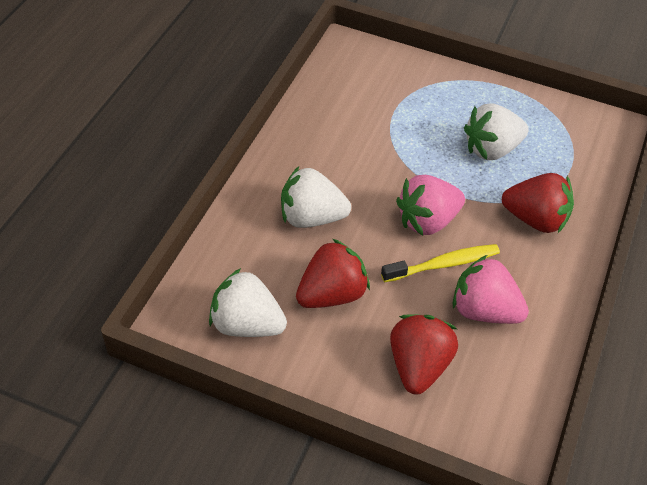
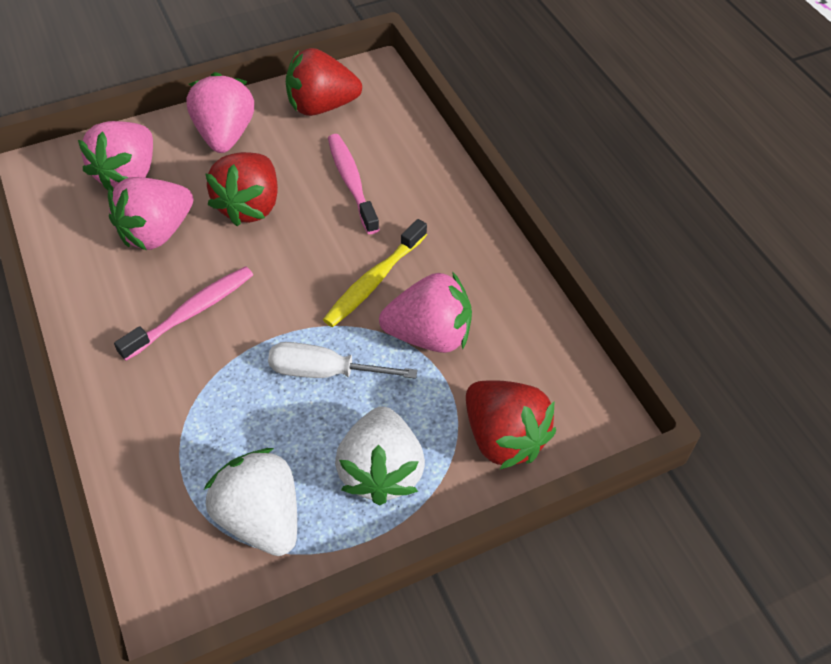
pink strawberry: 2 -> 4
pink toothbrush: 0 -> 2
white screwdriver: 0 -> 1
white strawberry: 3 -> 2

